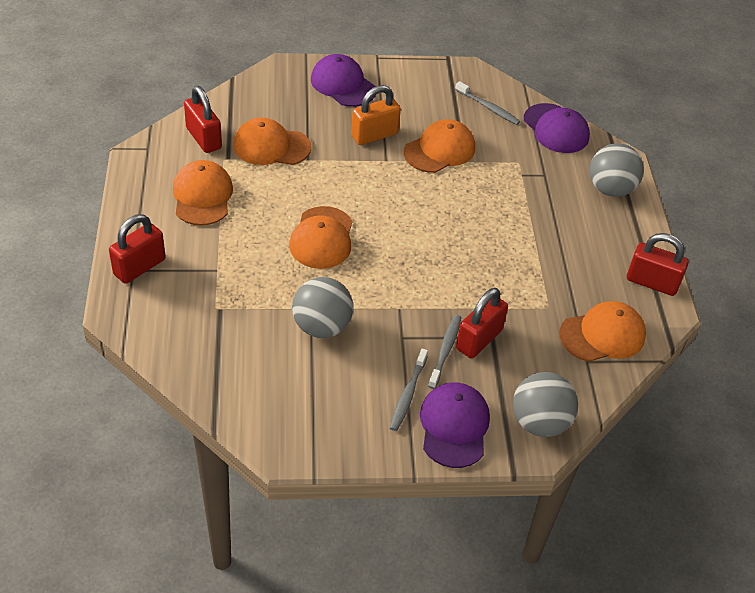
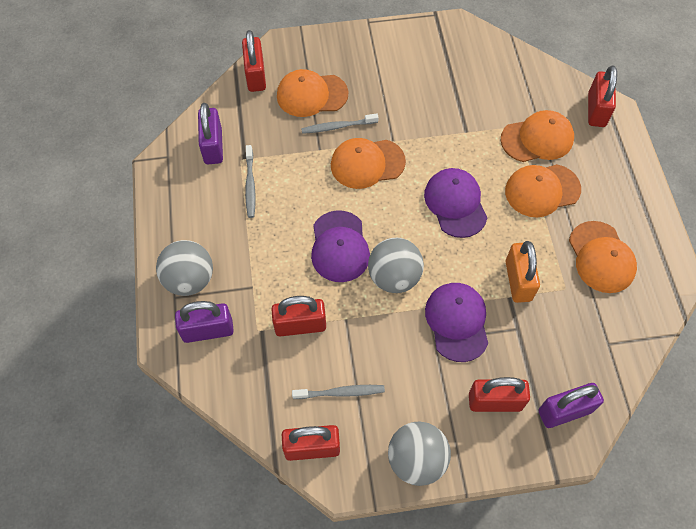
purple padlock: 0 -> 3
red padlock: 4 -> 5

